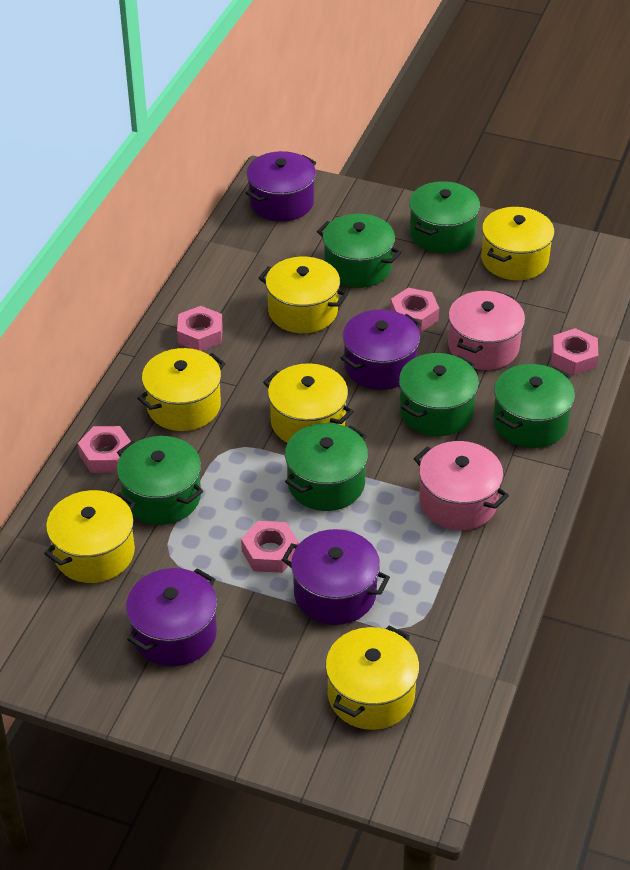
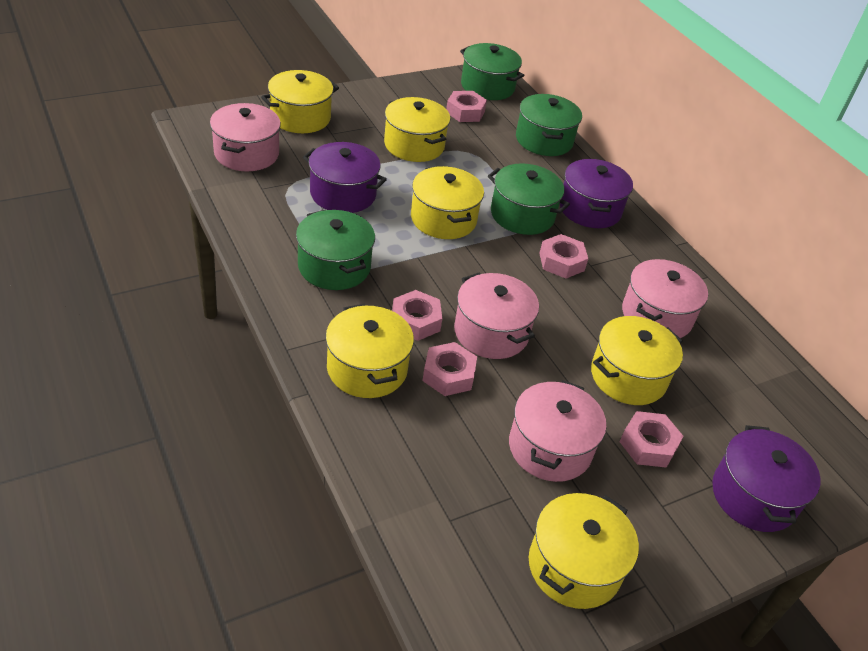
green pot: 6 -> 4
pink pot: 2 -> 4
purple pot: 4 -> 3

